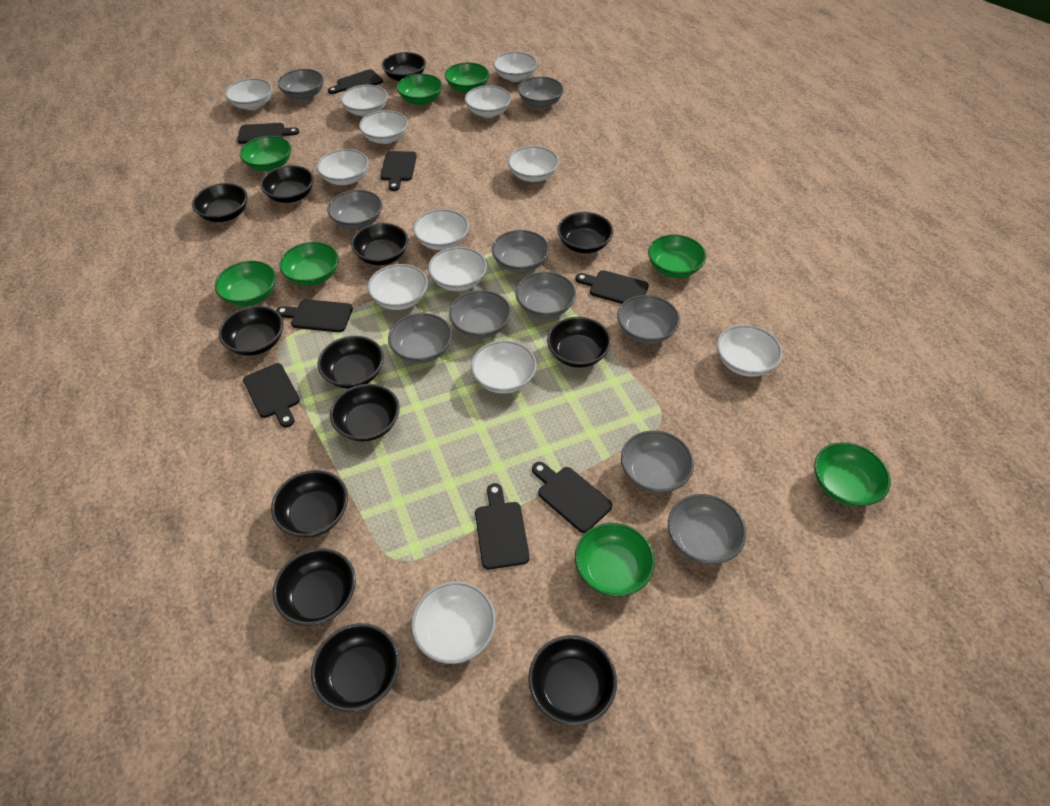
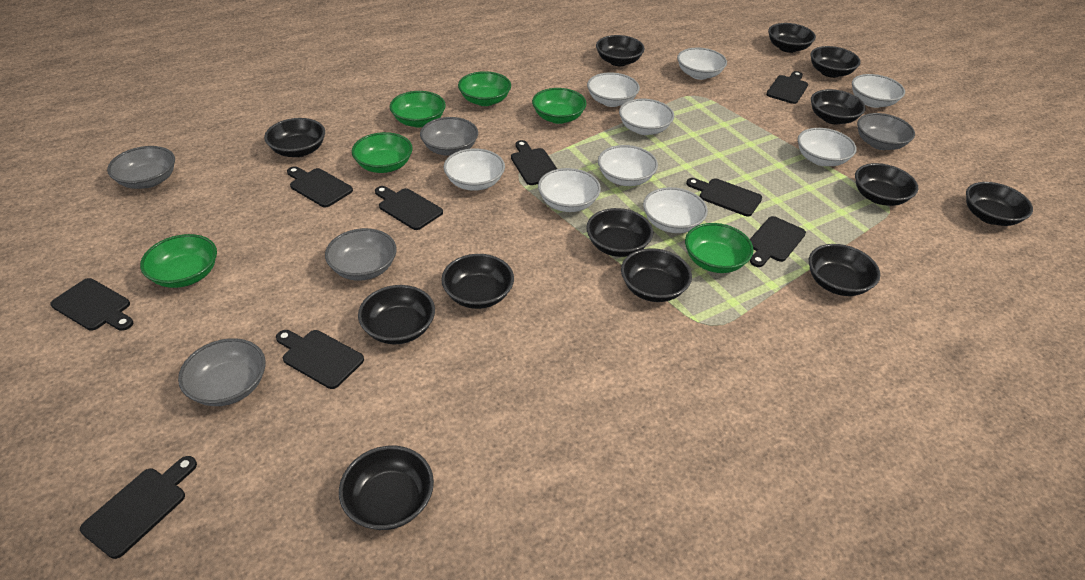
black cutting board: 8 -> 9
green bowl: 8 -> 6
grey bowl: 10 -> 5
white bowl: 13 -> 9

